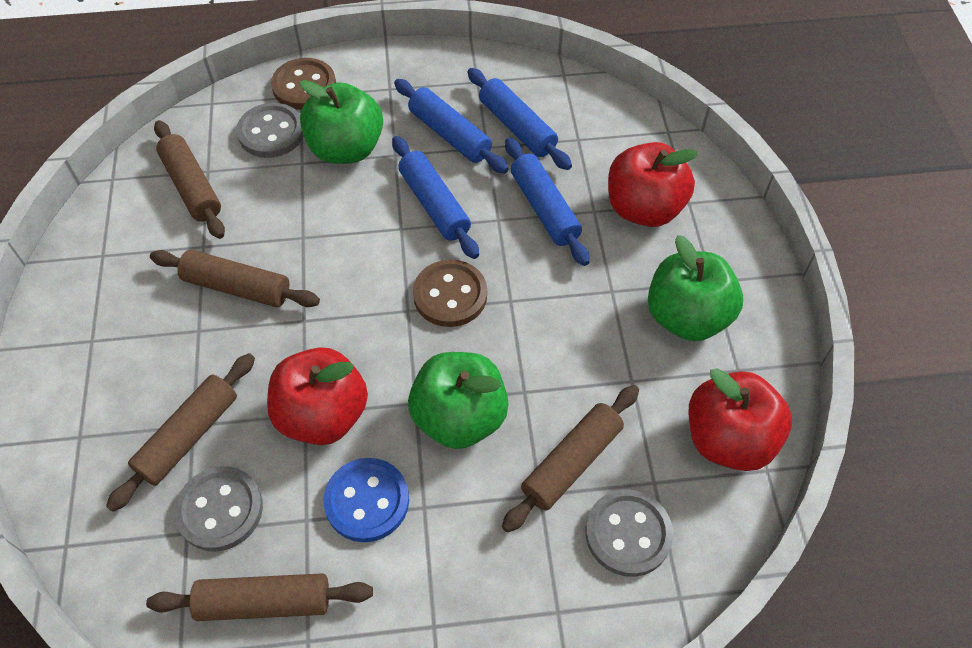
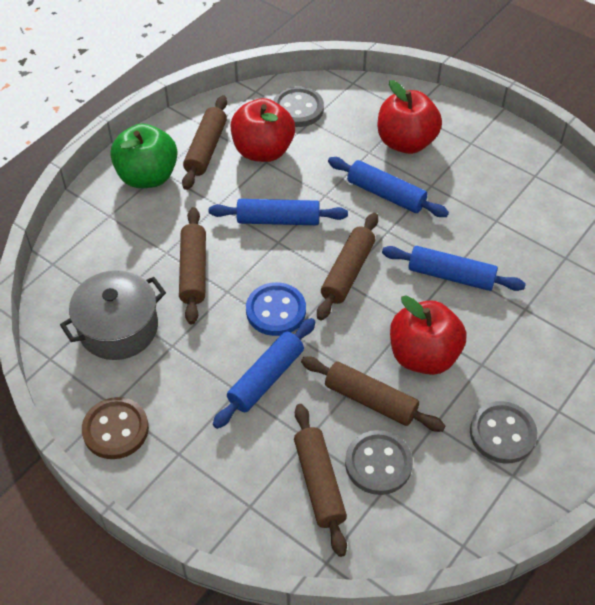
brown button: 2 -> 1
green apple: 3 -> 1
grey pot: 0 -> 1

